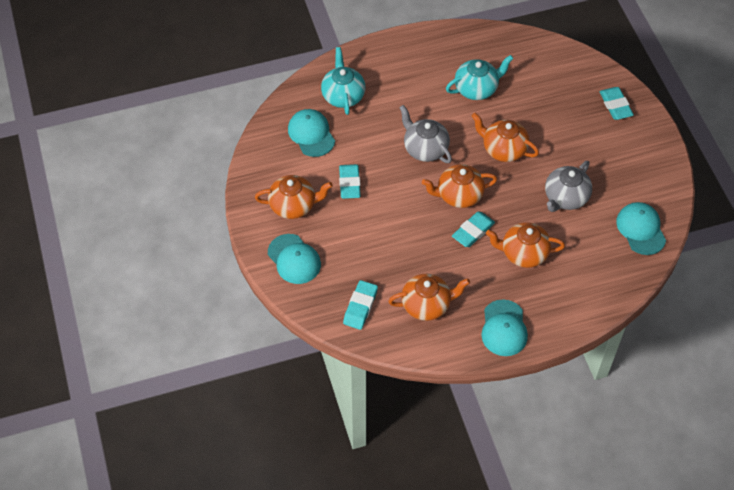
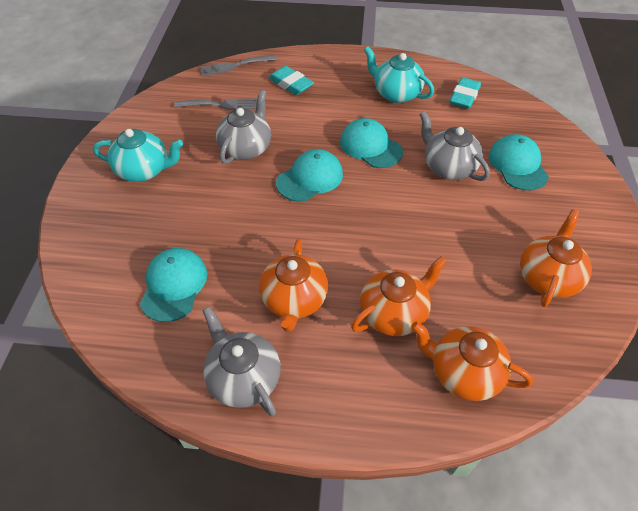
grey fork: 0 -> 2
grey teapot: 2 -> 3
orange teapot: 5 -> 4
turquoise eraser: 4 -> 2

